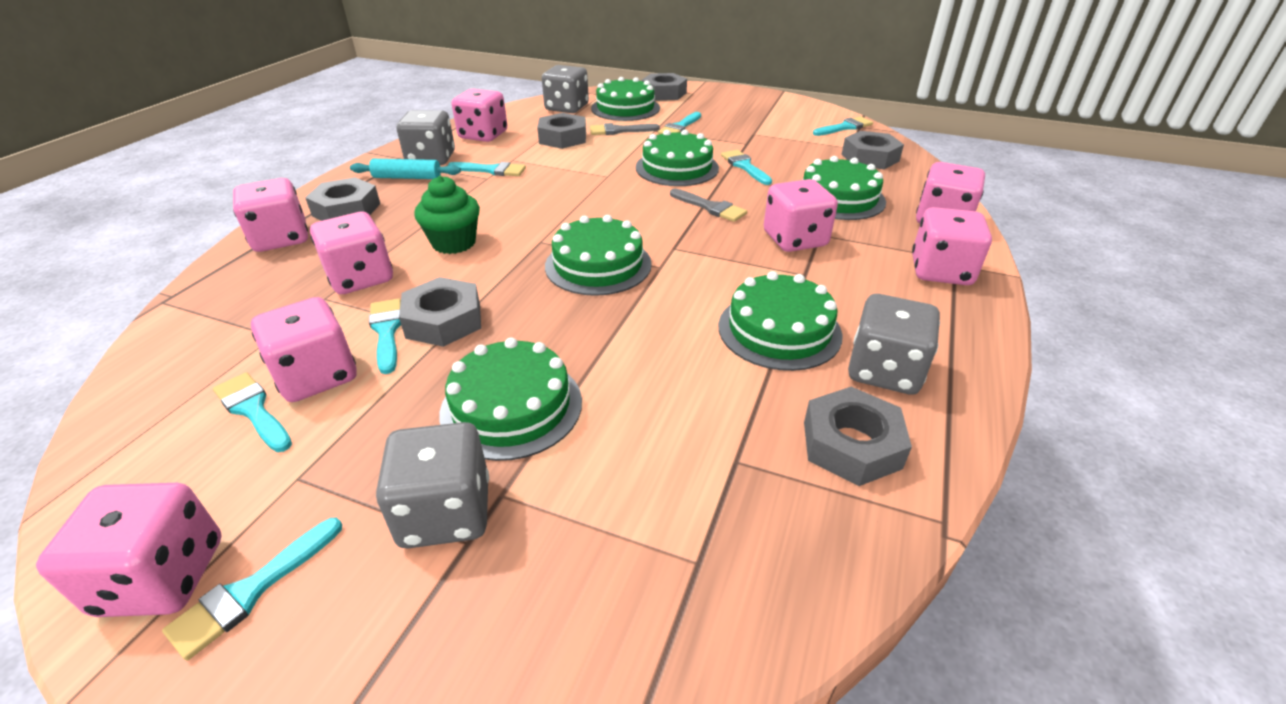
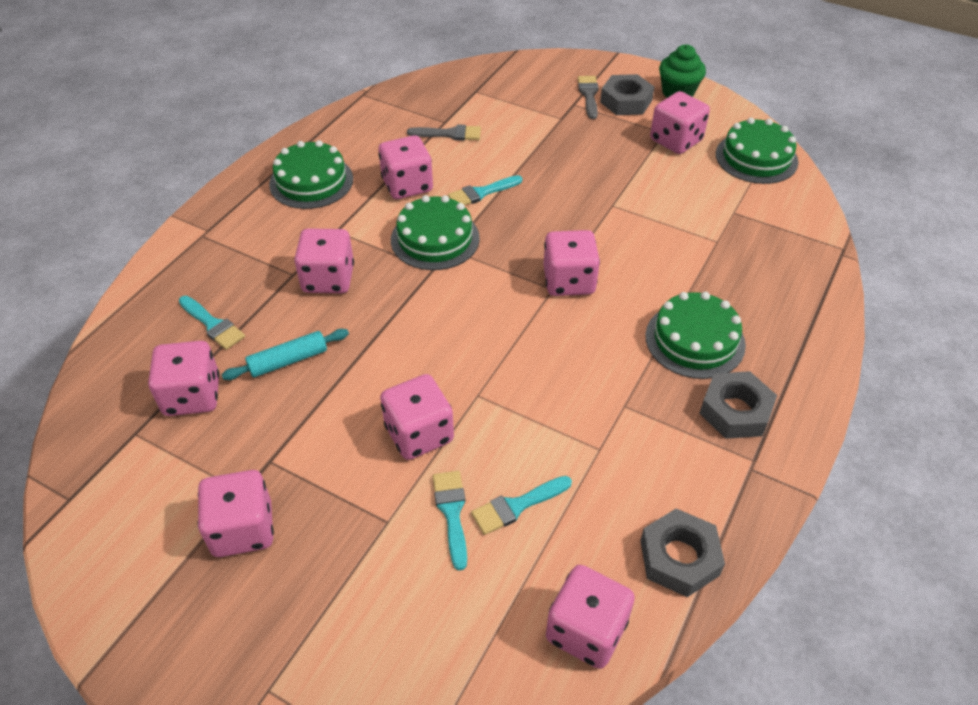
green cake: 6 -> 4
grey dice: 4 -> 0
grey nut: 6 -> 3
turquoise brush: 7 -> 4

